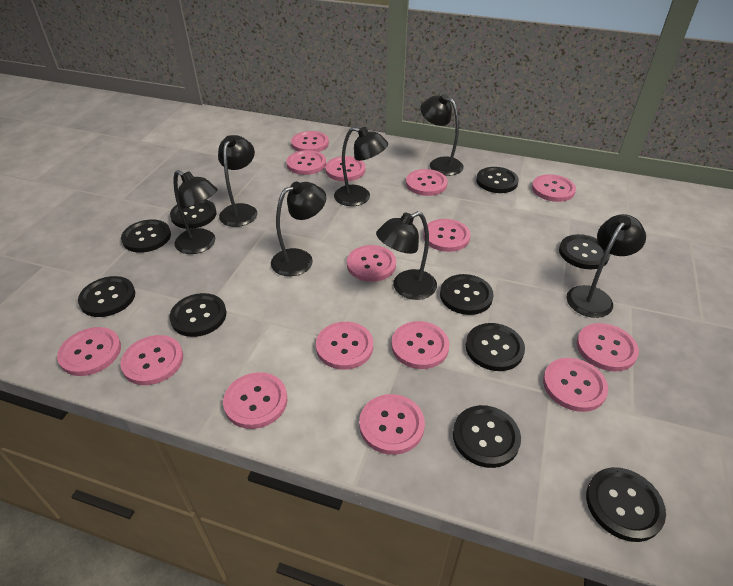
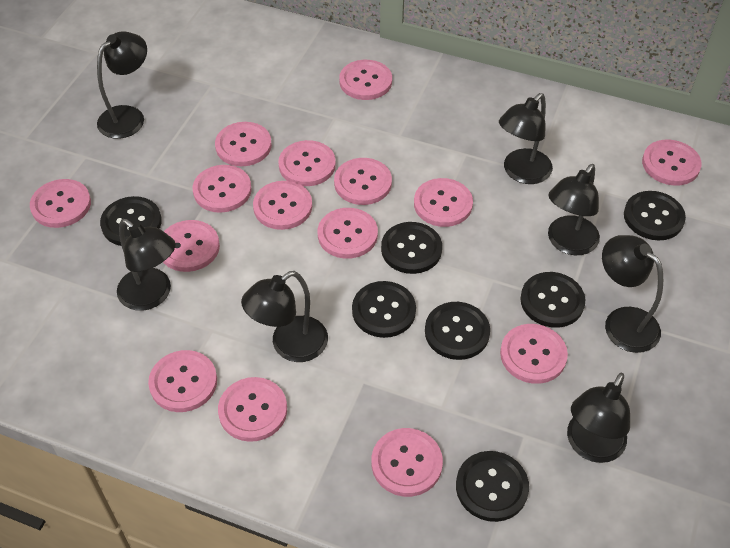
black button: 10 -> 7

